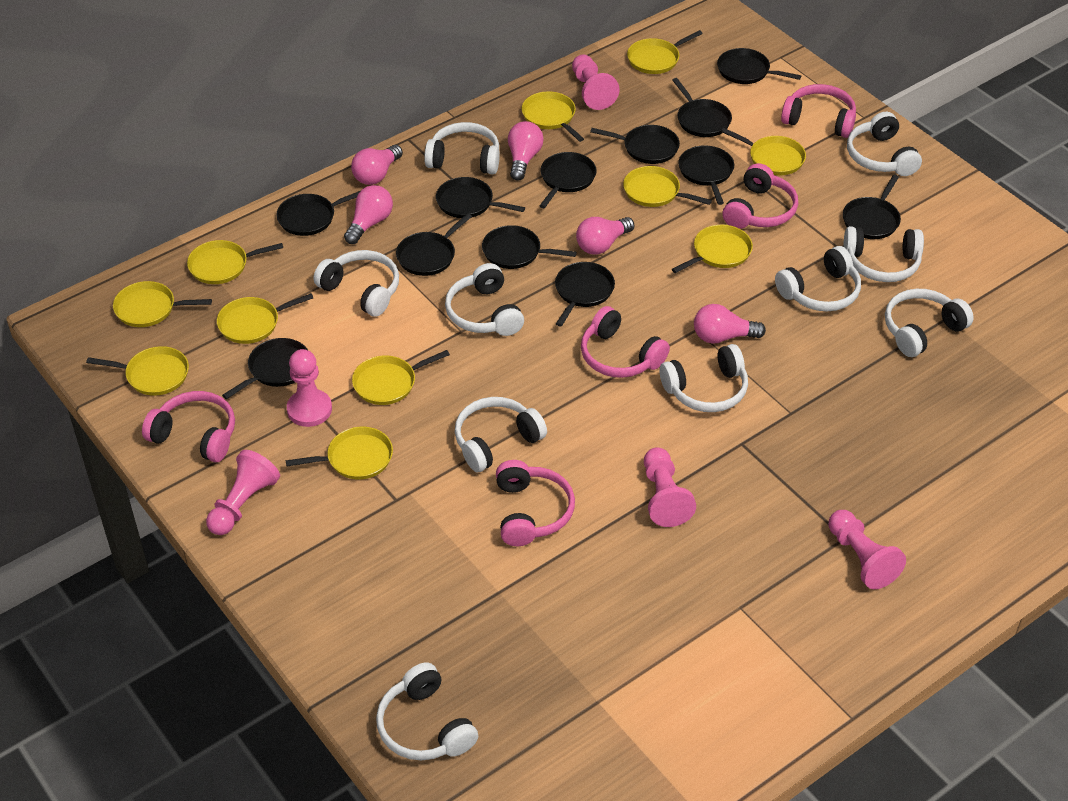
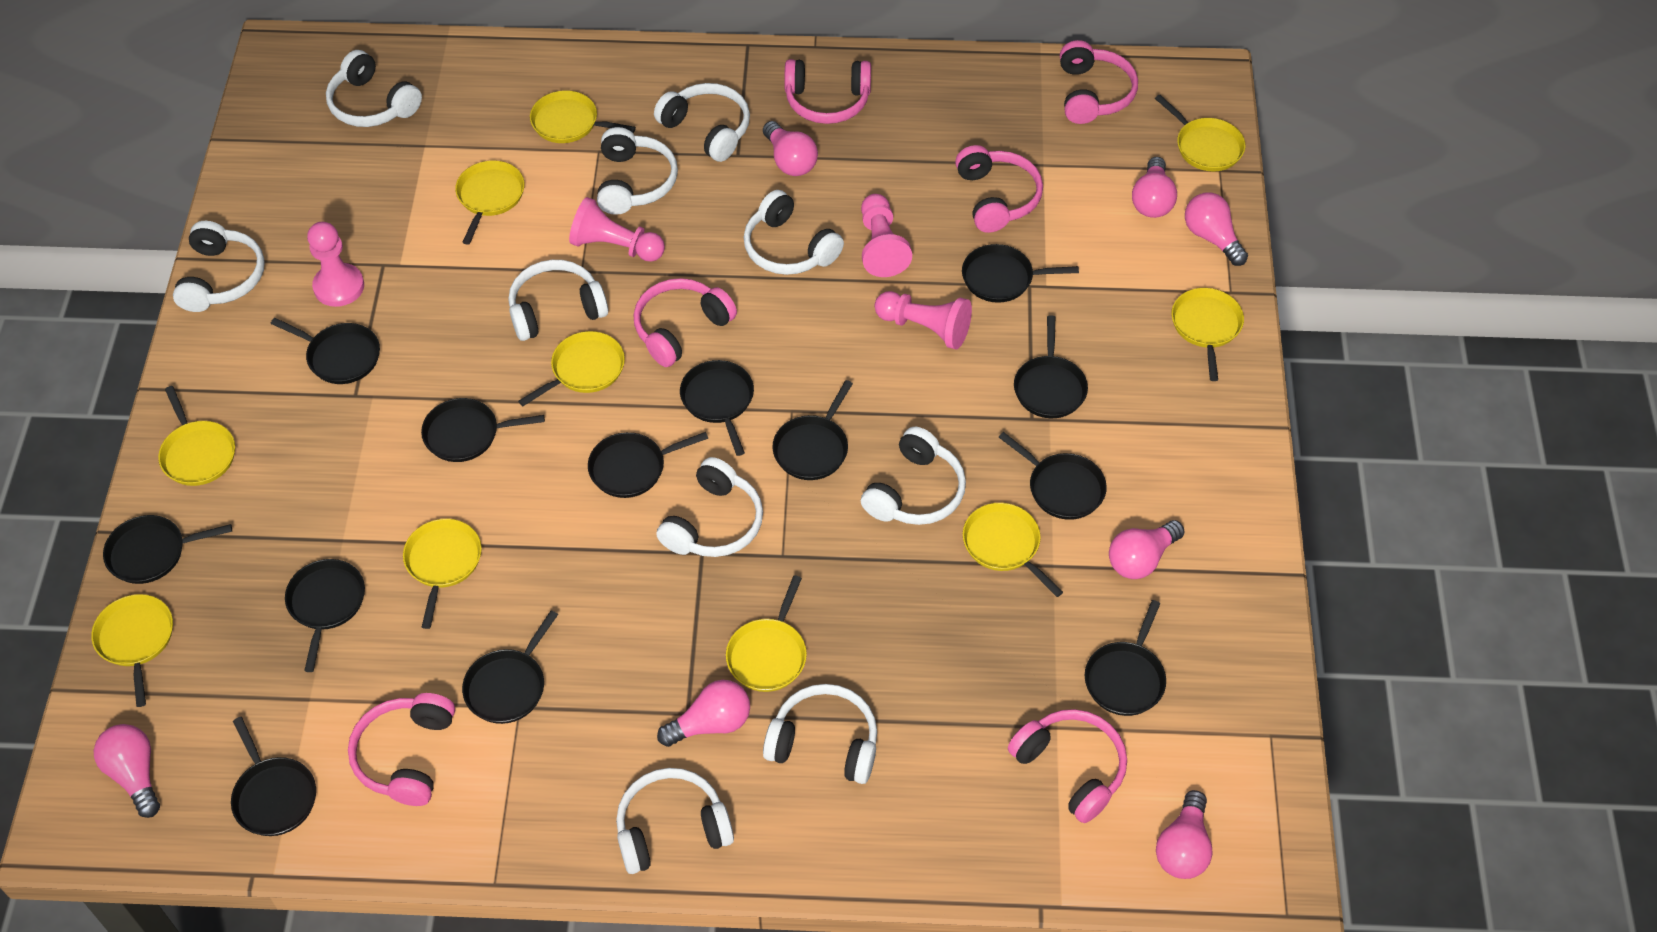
black pan: 12 -> 13
pink headphones: 5 -> 6
pink light bulb: 5 -> 7
pink pawn: 5 -> 4
yellow pan: 11 -> 10

